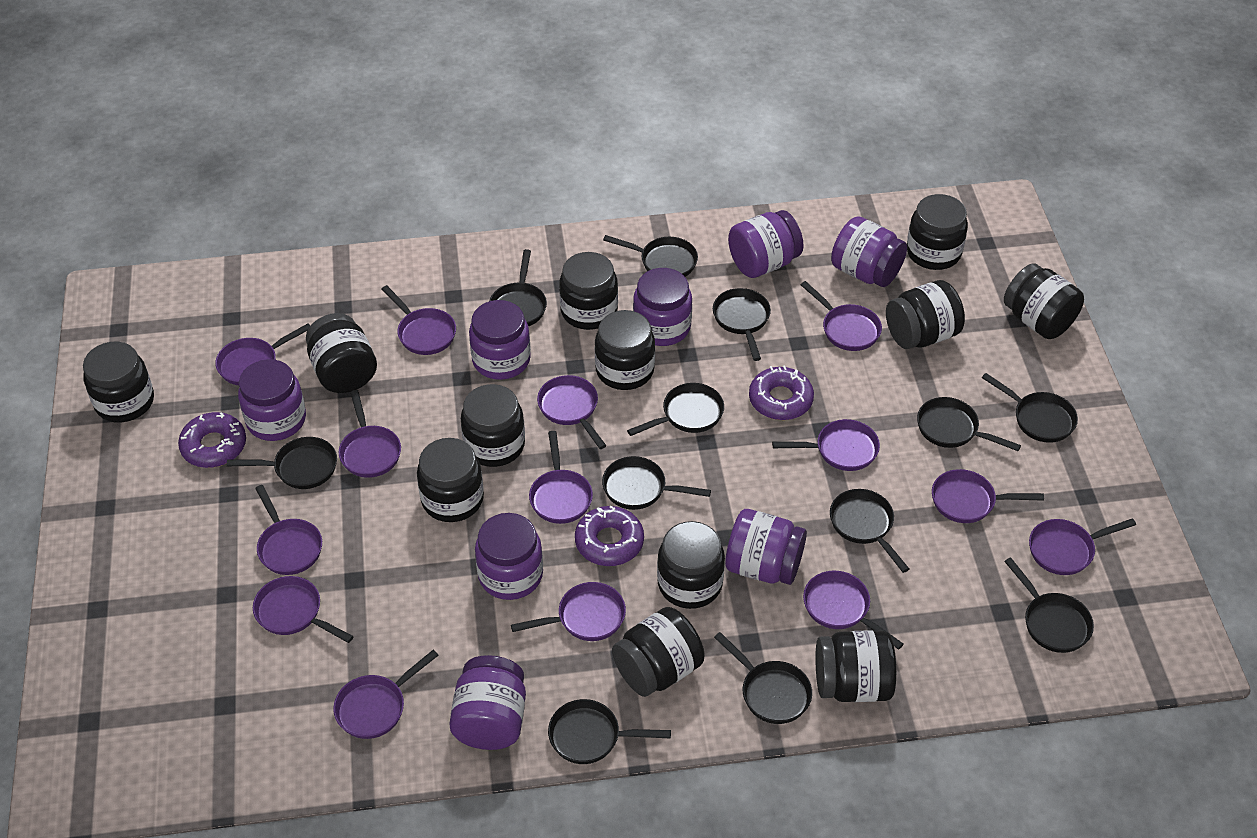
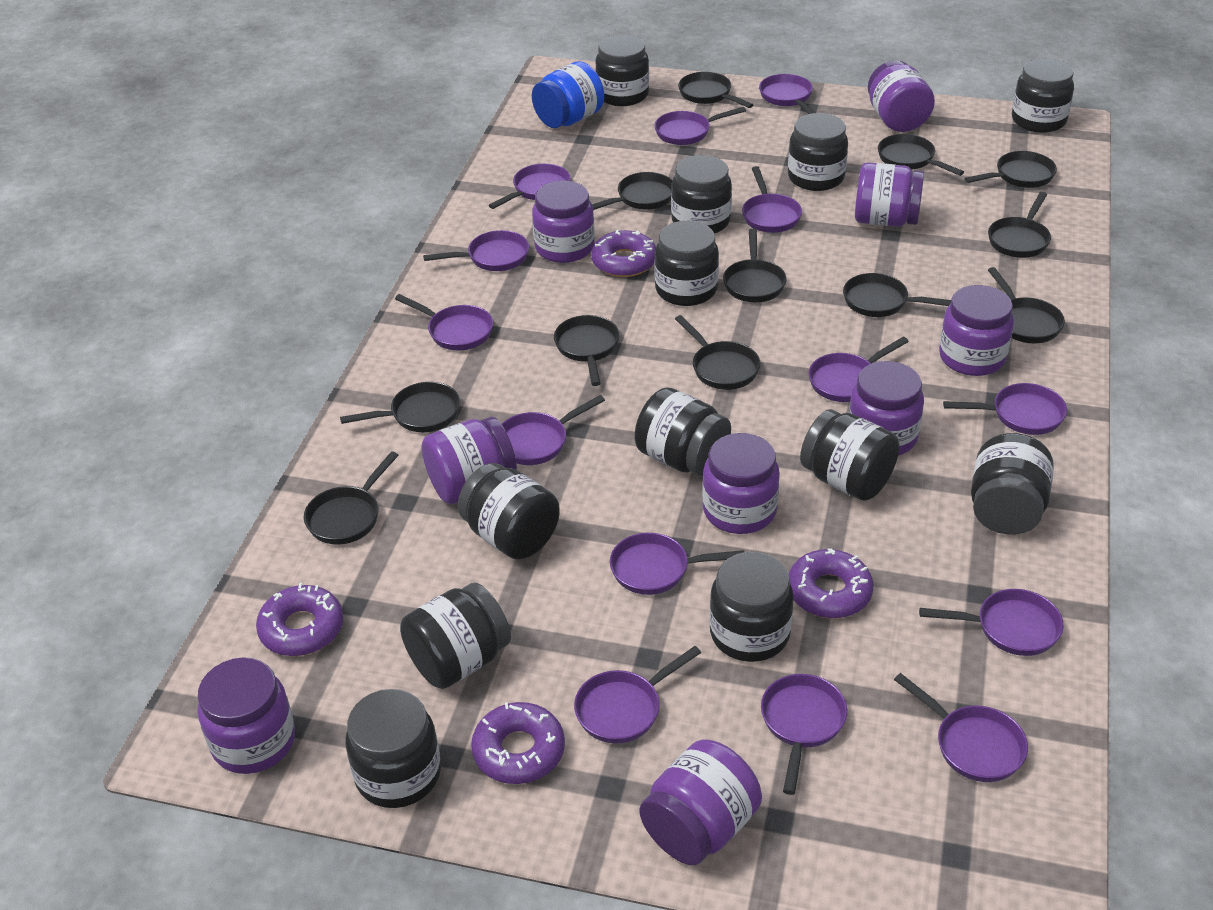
blue jar: 0 -> 1
purple donut: 3 -> 4
purple jar: 8 -> 9

